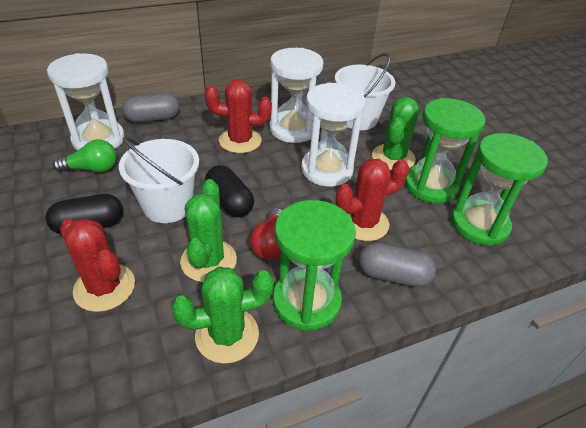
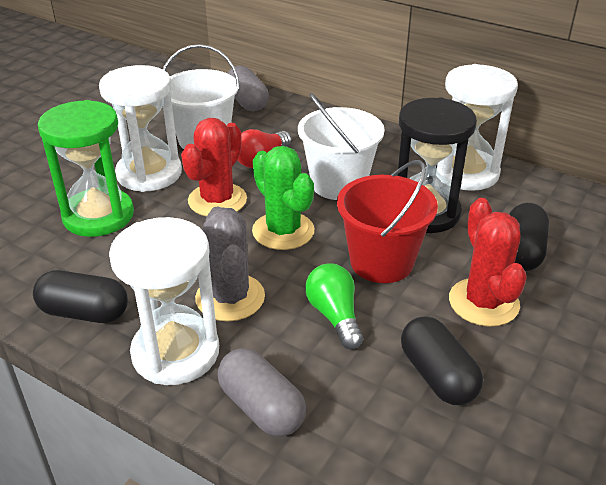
black capsule: 2 -> 3
black hourglass: 0 -> 1
green cactus: 3 -> 1
green hourglass: 3 -> 1
grey cactus: 0 -> 1
red bucket: 0 -> 1
red cactus: 3 -> 2

